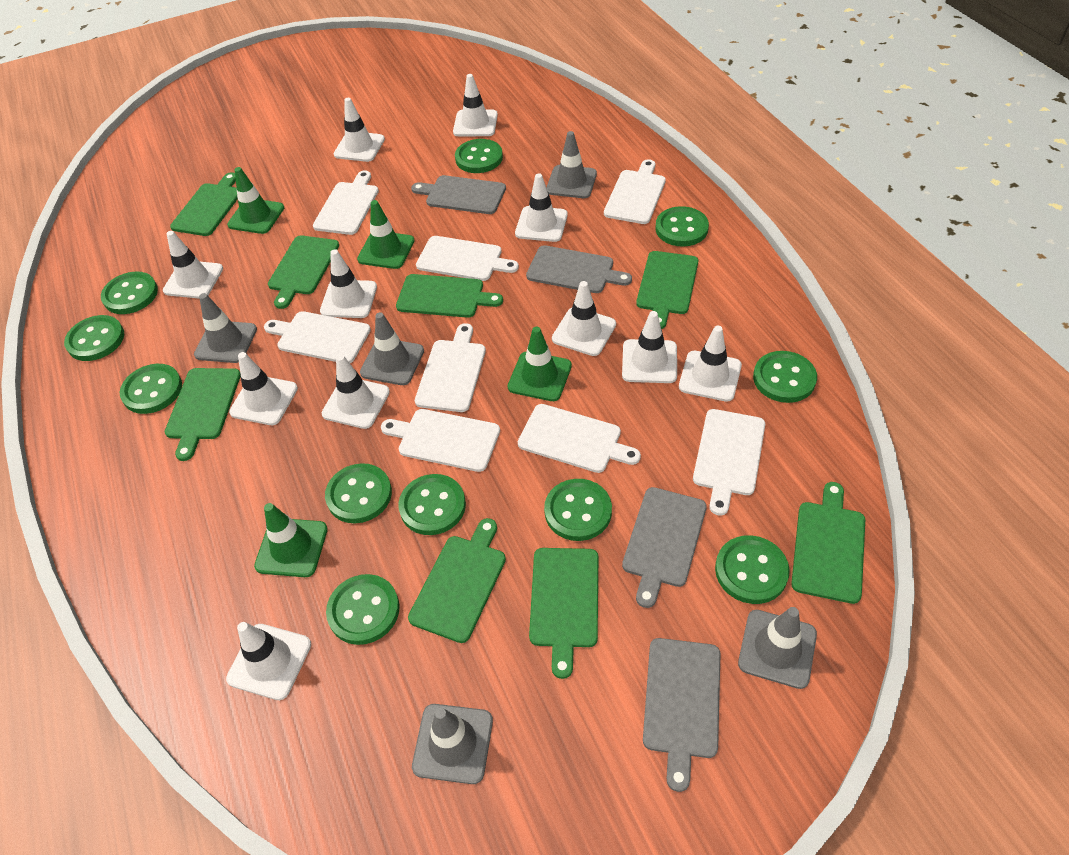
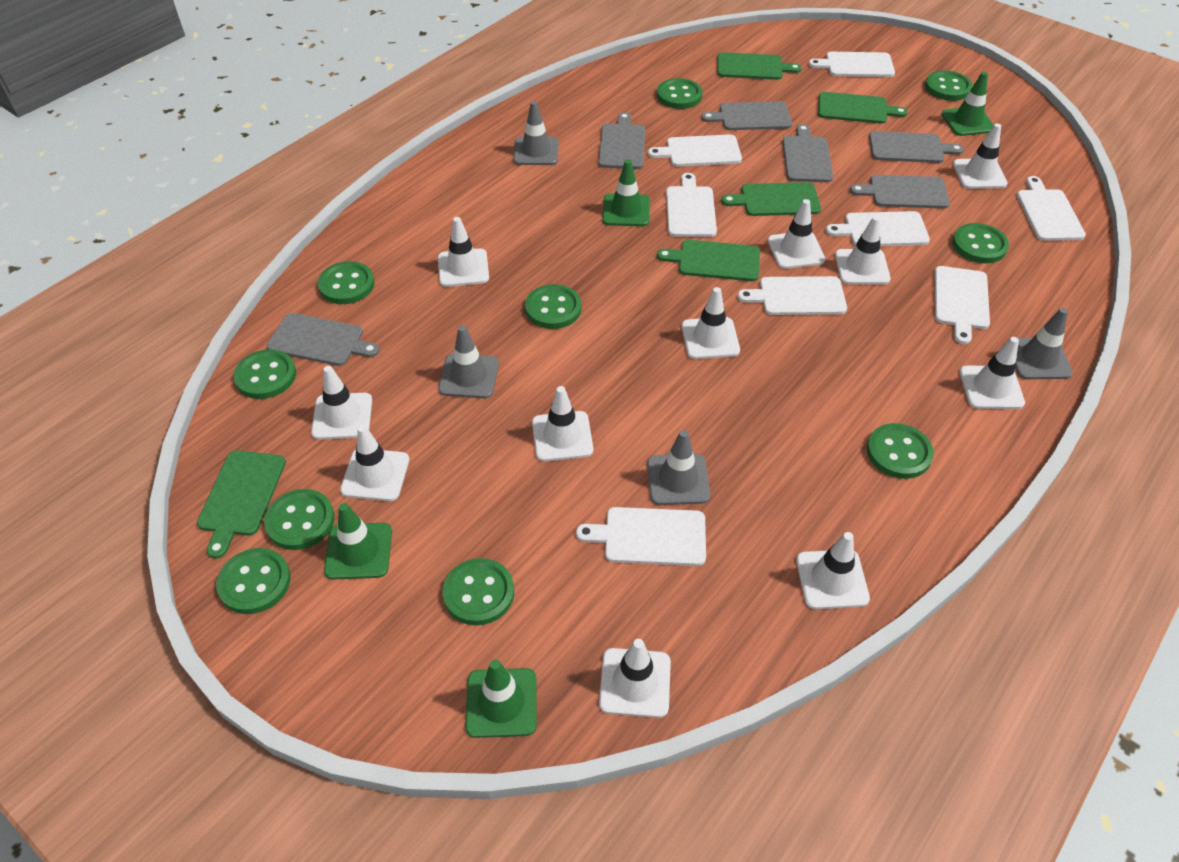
green button: 11 -> 10
green cutting board: 8 -> 5
grey cutting board: 4 -> 6
grey traffic cone: 5 -> 4

